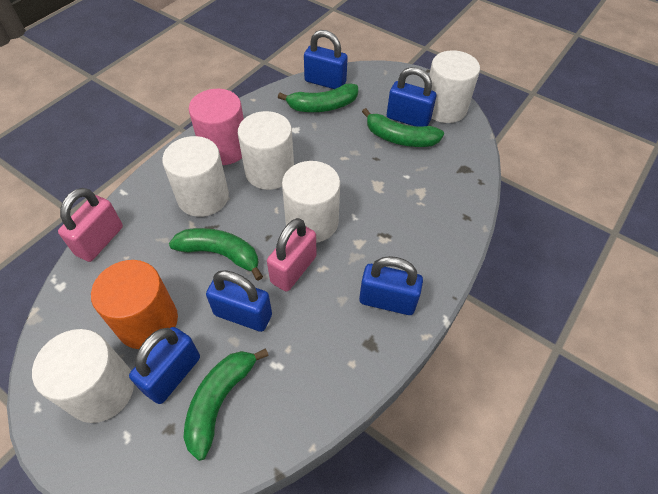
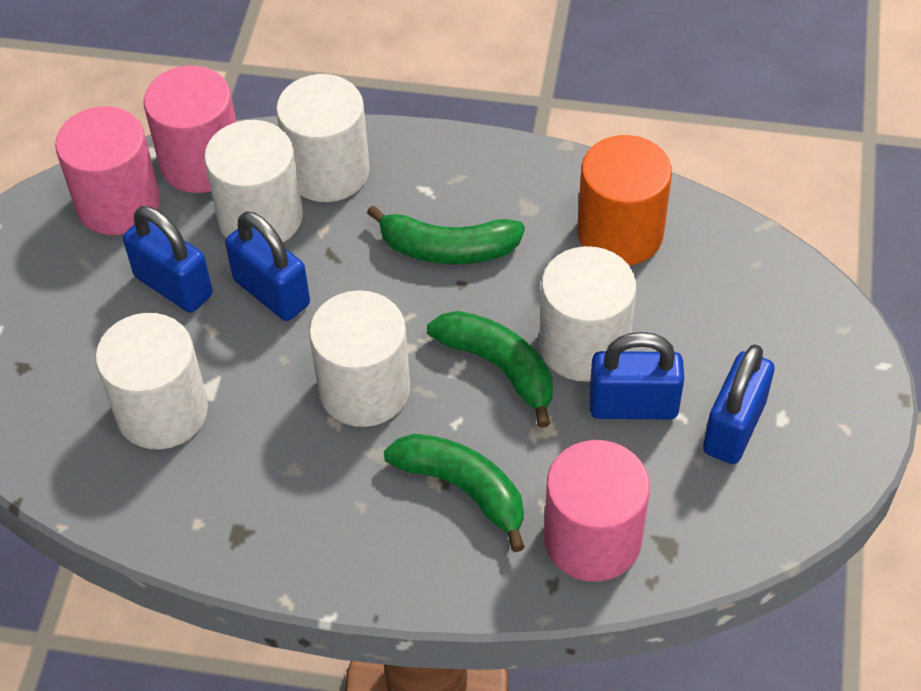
blue padlock: 5 -> 4
green banana: 4 -> 3
pink cylinder: 1 -> 3
pink padlock: 2 -> 0

